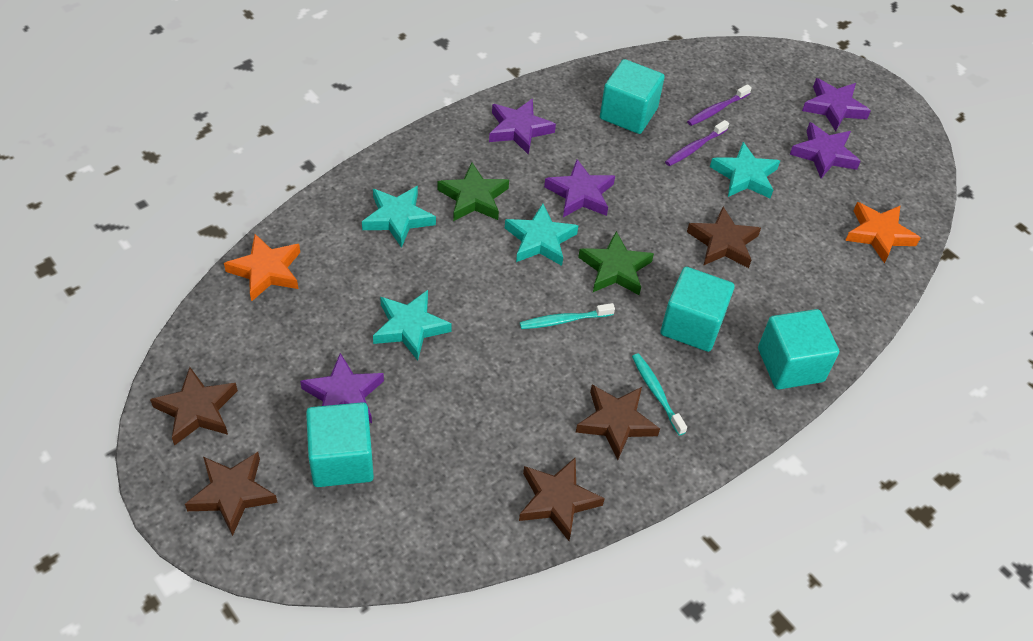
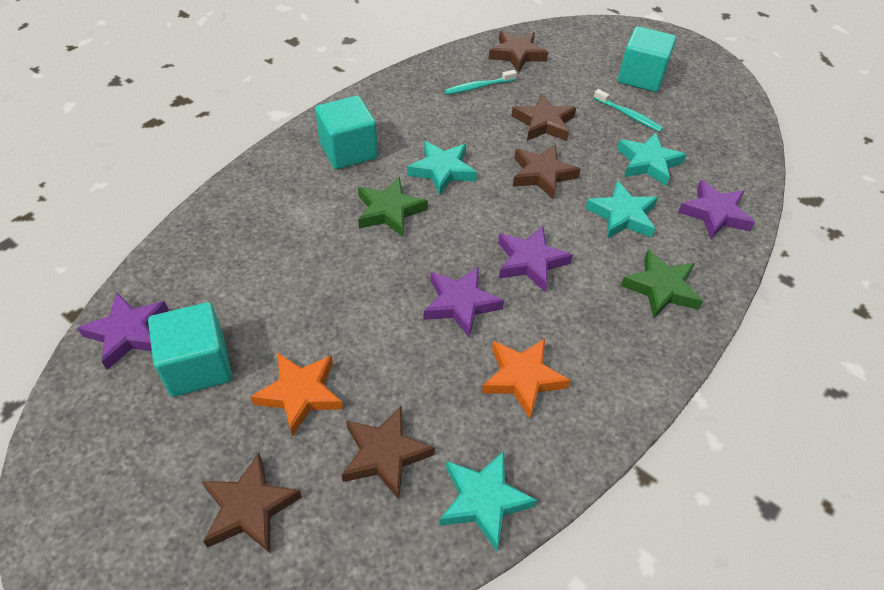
purple star: 5 -> 4
purple toothbrush: 2 -> 0
turquoise cube: 4 -> 3

